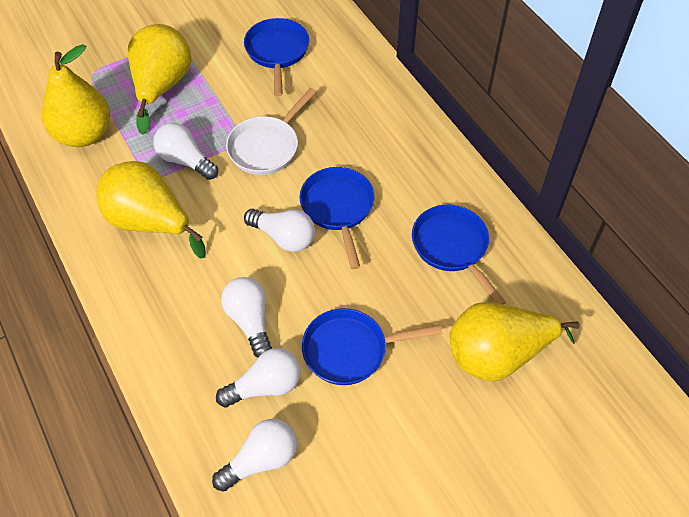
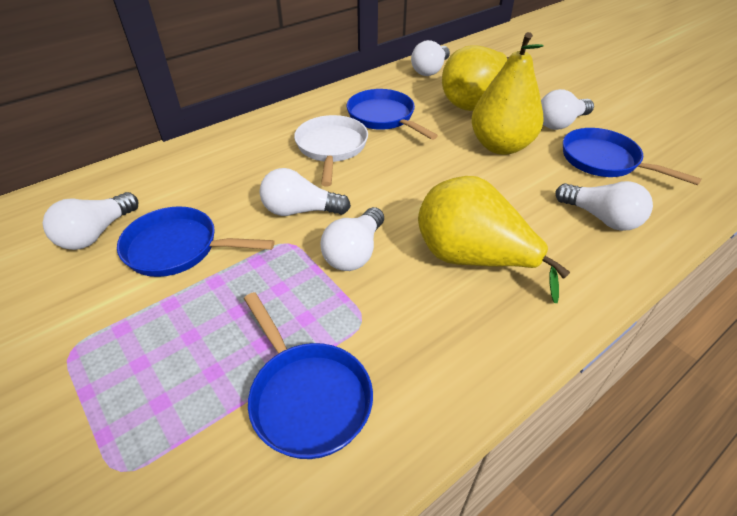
white light bulb: 5 -> 6
yellow pear: 4 -> 3

